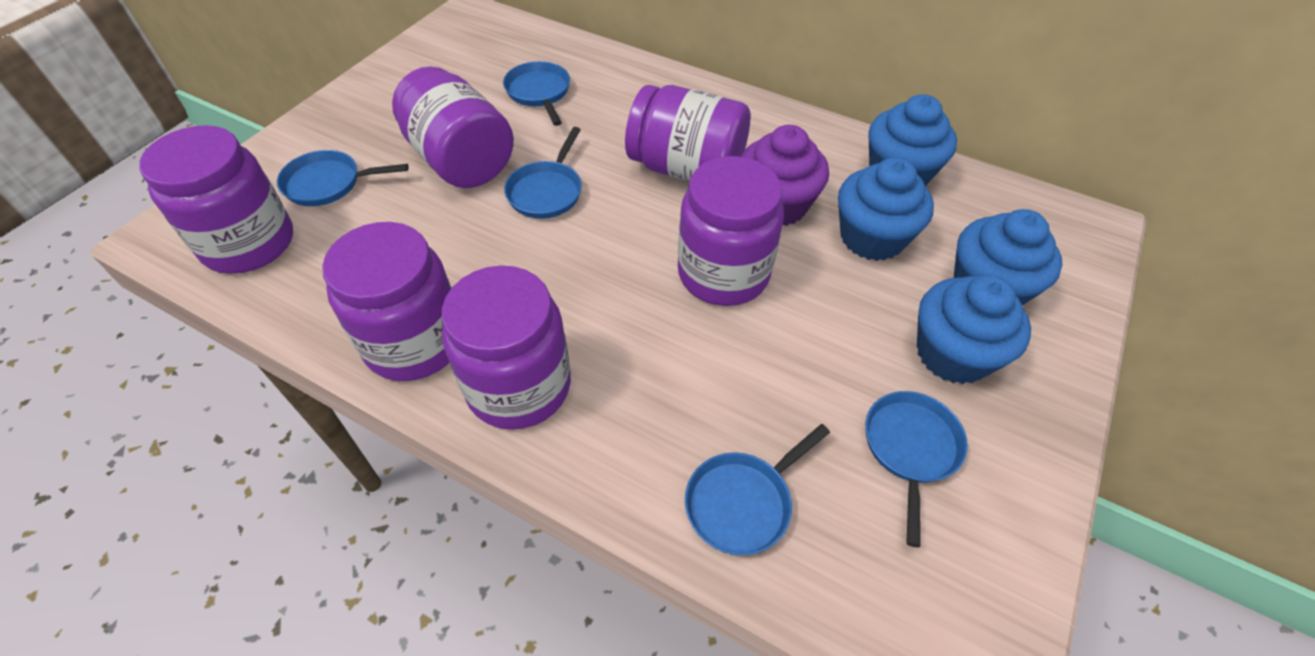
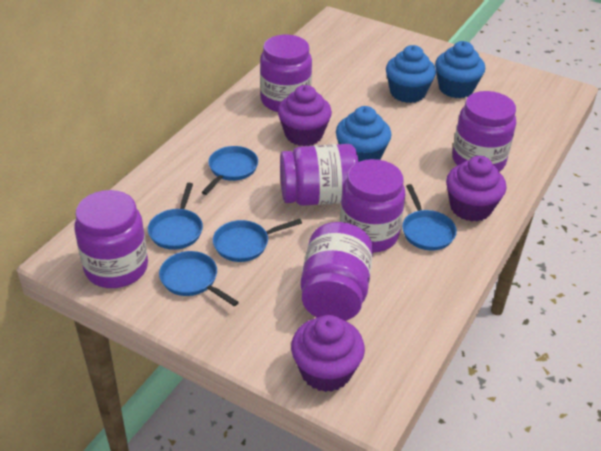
blue cupcake: 4 -> 3
purple cupcake: 1 -> 3

